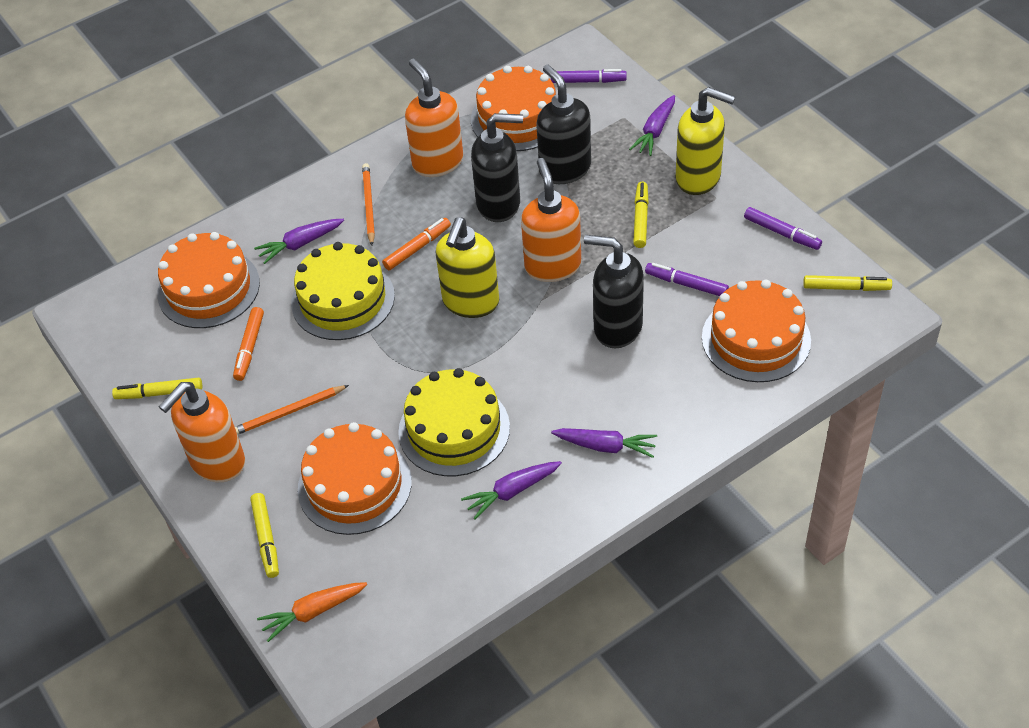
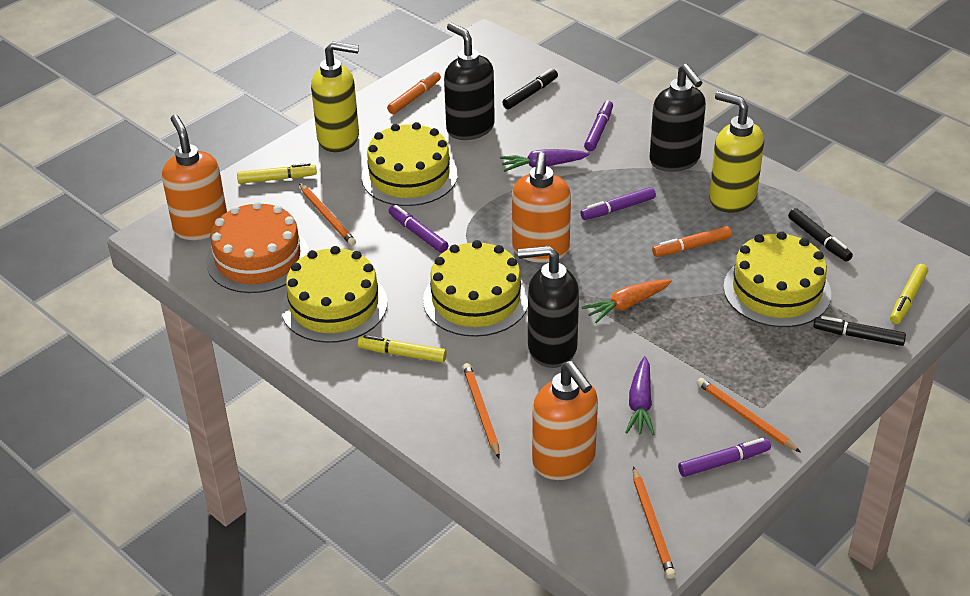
black marker: 0 -> 3
orange cake: 4 -> 1
orange pencil: 2 -> 4
purple carrot: 4 -> 2
purple marker: 3 -> 4
yellow cake: 2 -> 4
yellow marker: 4 -> 3

